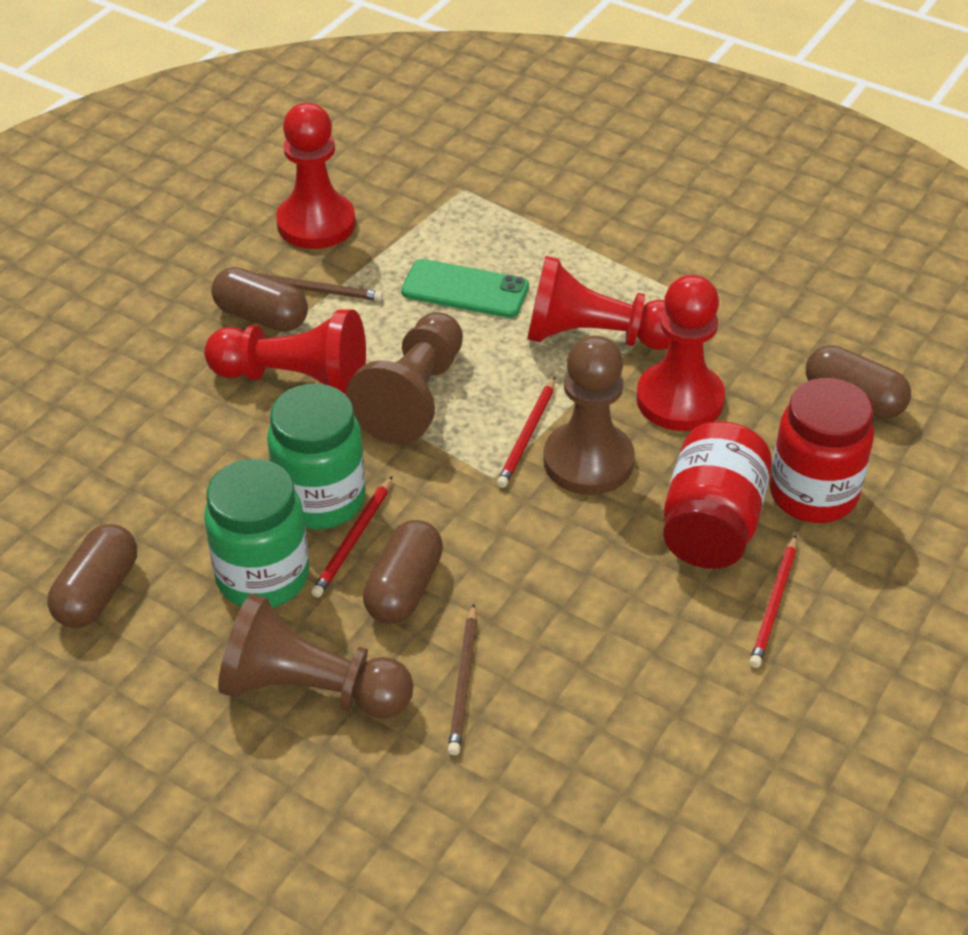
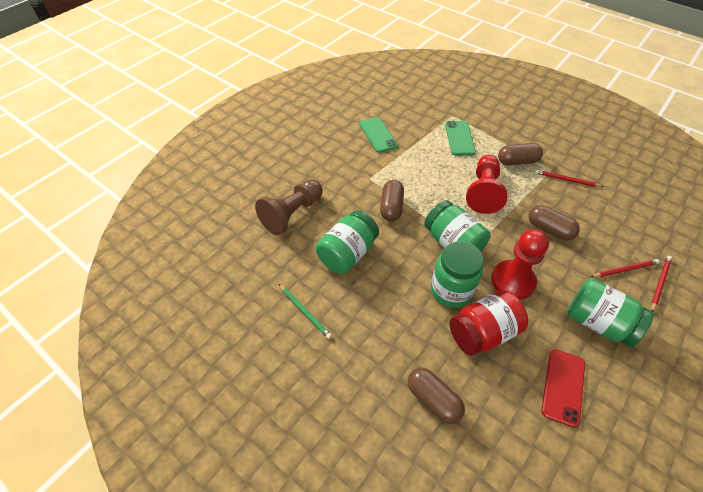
brown pawn: 3 -> 1
brown pencil: 2 -> 0
green jar: 2 -> 4
green pencil: 0 -> 1
green phone: 1 -> 2
red jar: 2 -> 1
red pawn: 4 -> 2
red phone: 0 -> 1

